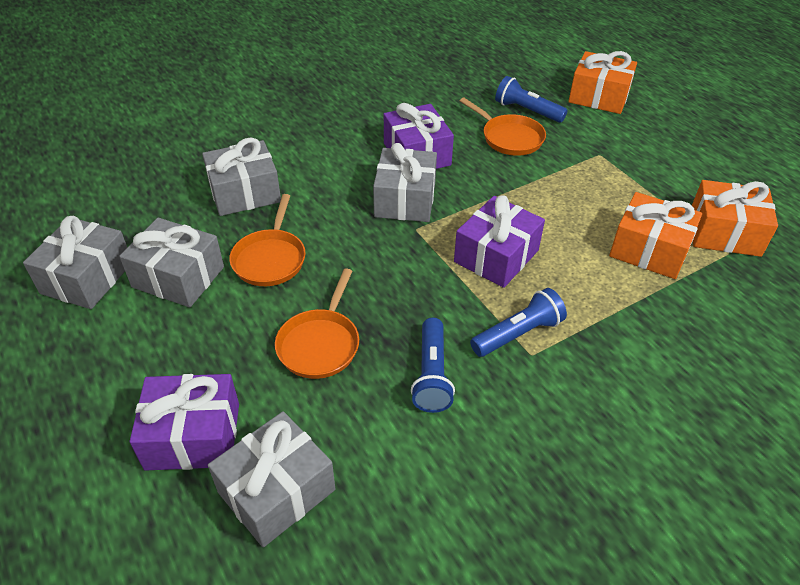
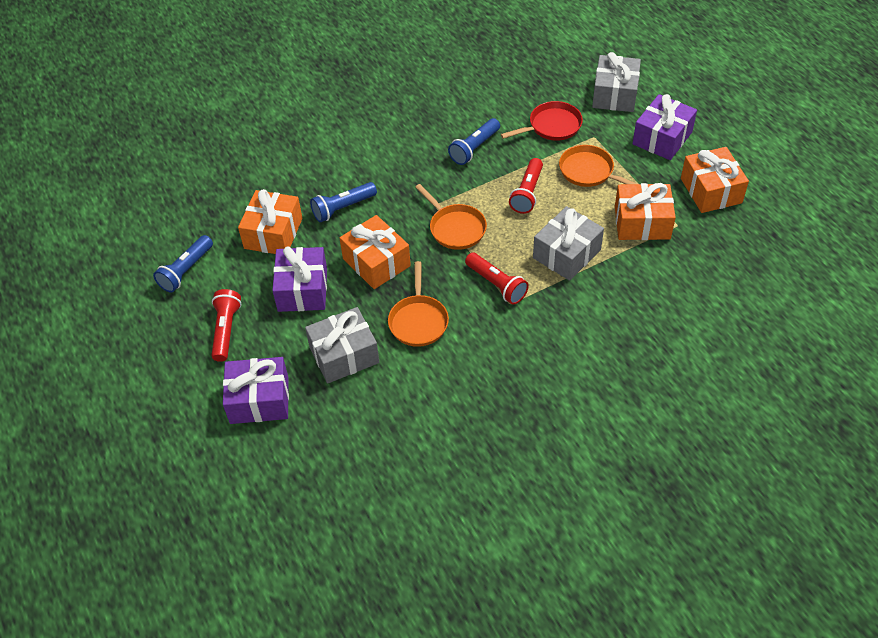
grey gift: 5 -> 3
orange gift: 3 -> 4
red flashlight: 0 -> 3
red pan: 0 -> 1

